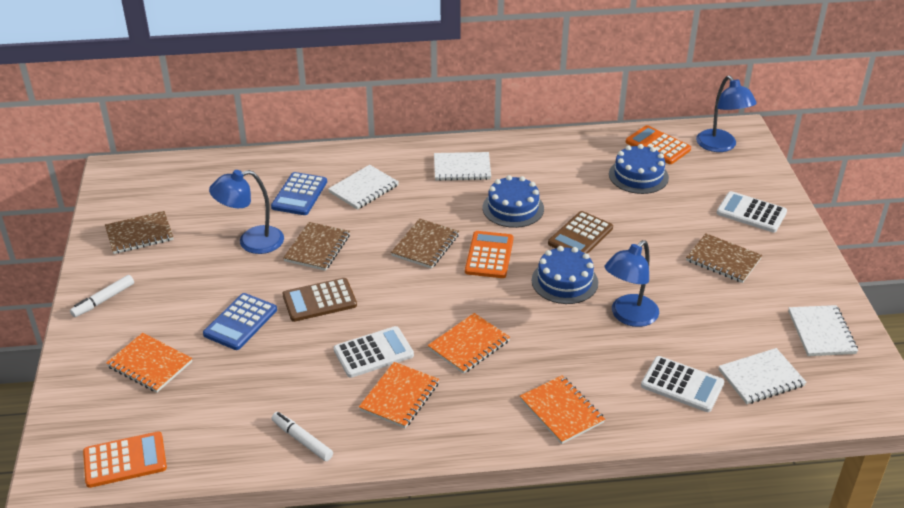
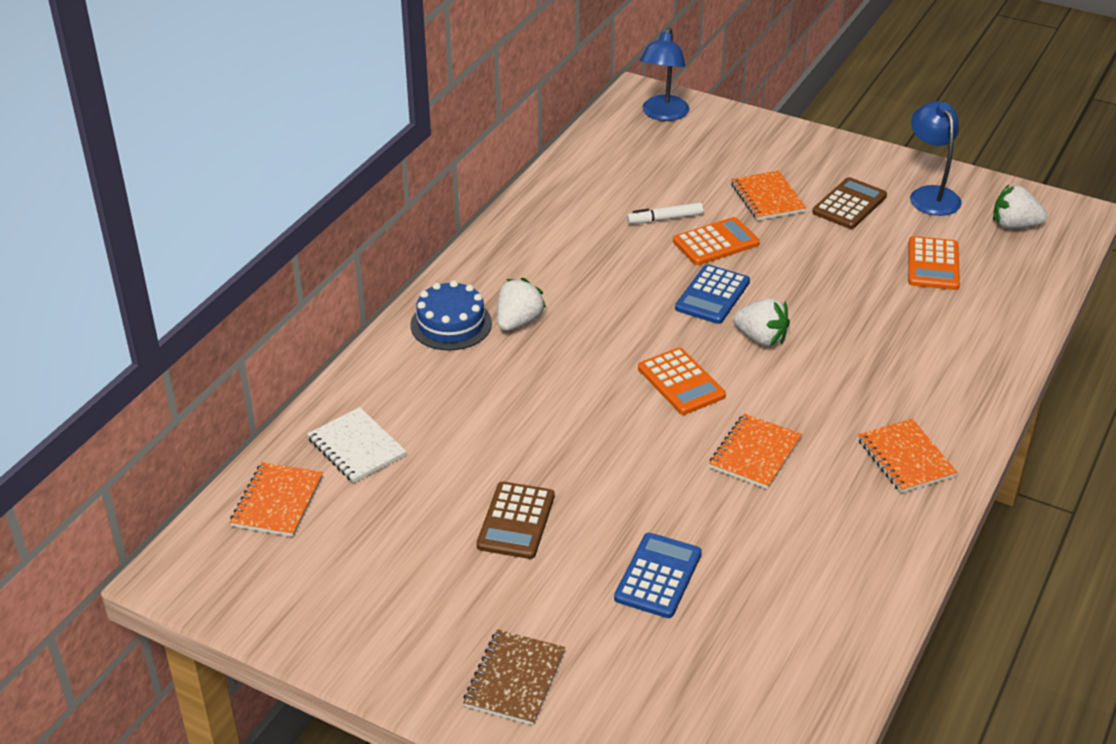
blue cake: 3 -> 1
blue lamp: 3 -> 2
brown notebook: 4 -> 1
white calculator: 3 -> 0
white marker: 2 -> 1
white notebook: 4 -> 1
white strawberry: 0 -> 3

